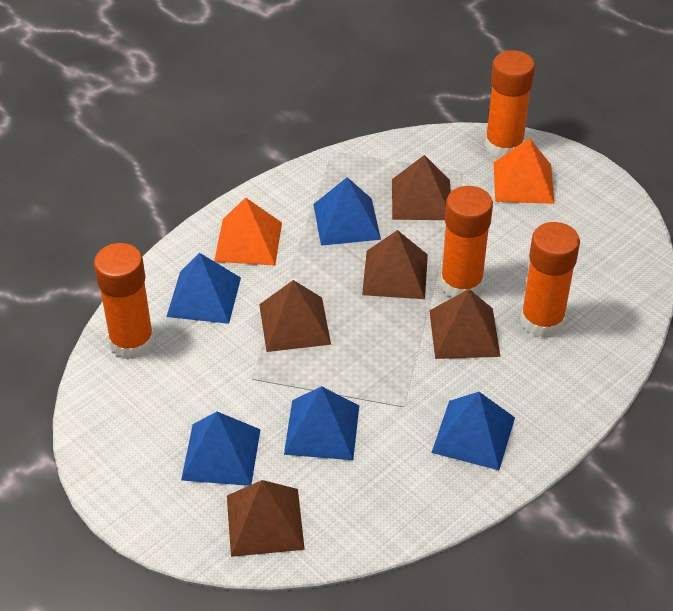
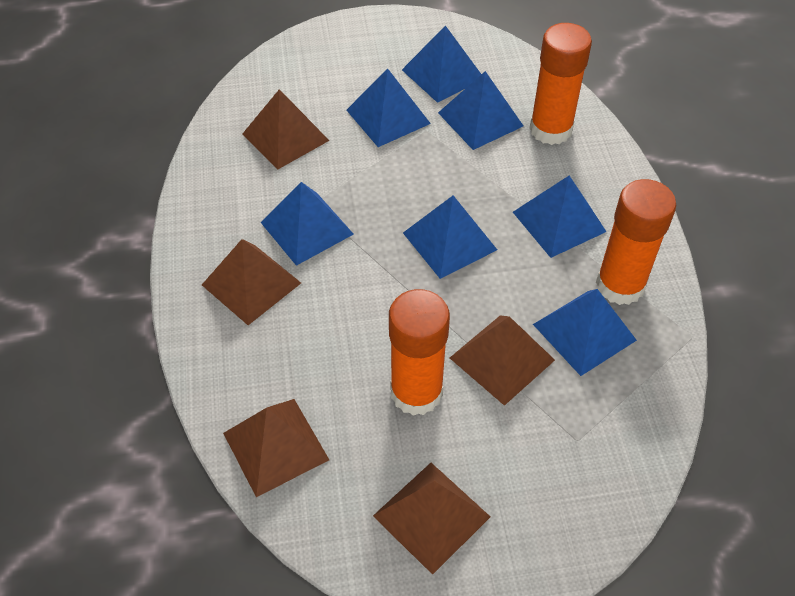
blue pyramid: 5 -> 7
orange glue stick: 4 -> 3
orange pyramid: 2 -> 0

